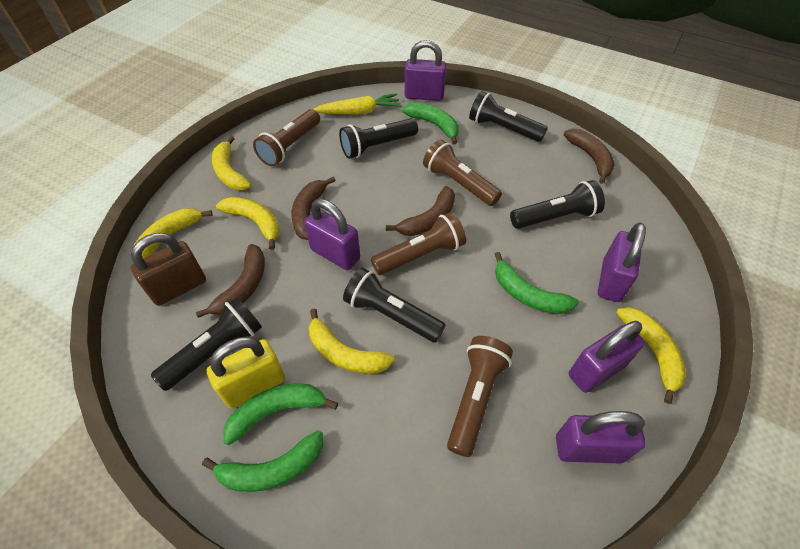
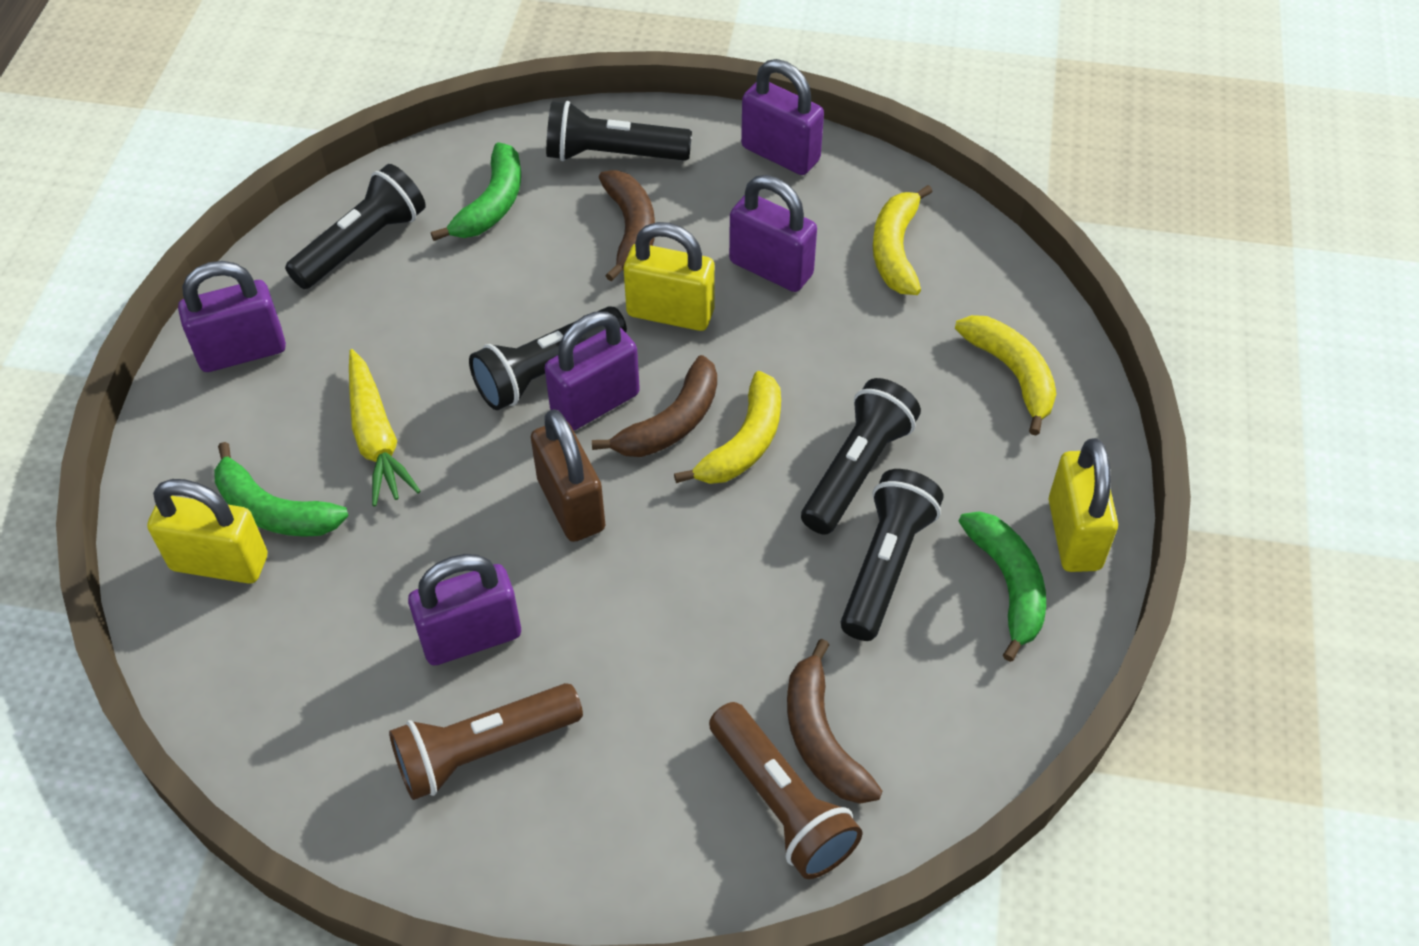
brown banana: 4 -> 3
brown flashlight: 4 -> 2
green banana: 4 -> 3
yellow banana: 5 -> 3
yellow padlock: 1 -> 3

